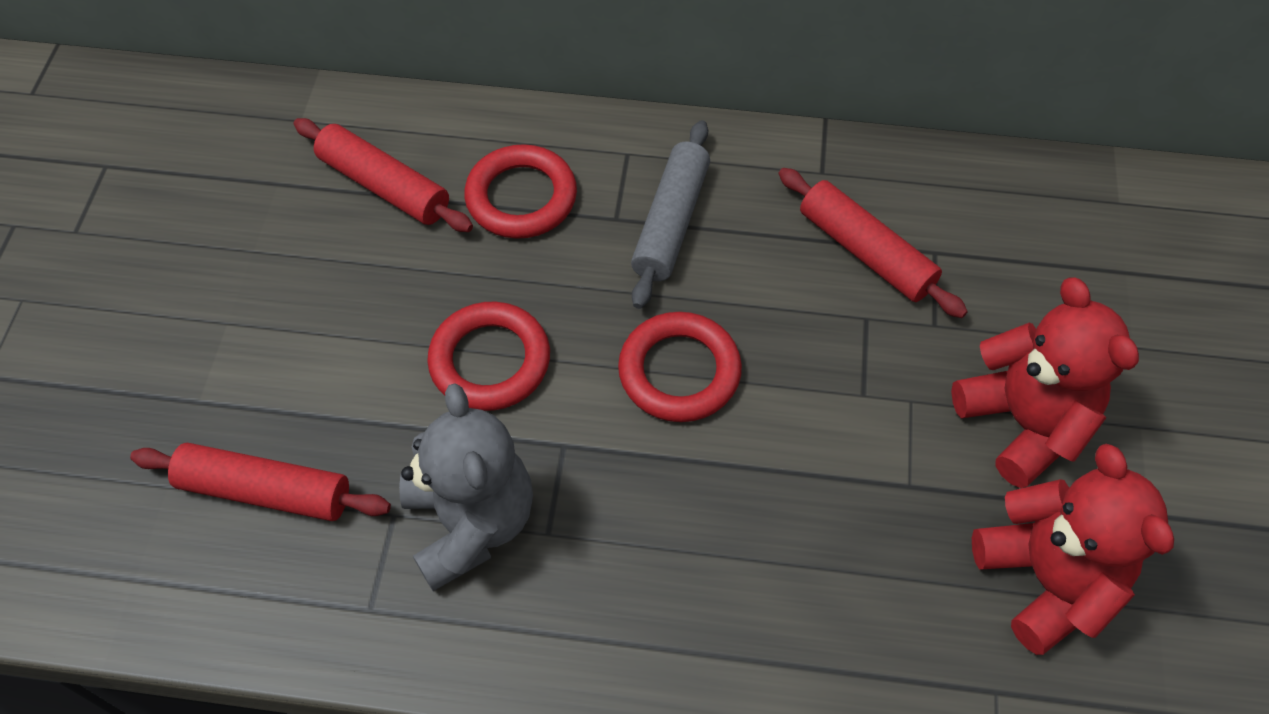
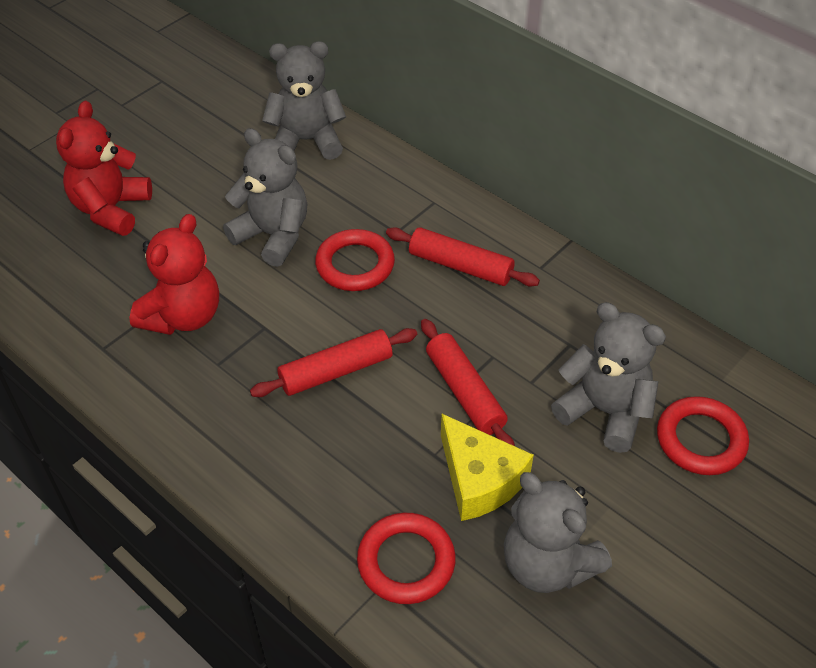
grey rolling pin: 1 -> 0
grey teddy bear: 1 -> 4
yellow cheese: 0 -> 1

